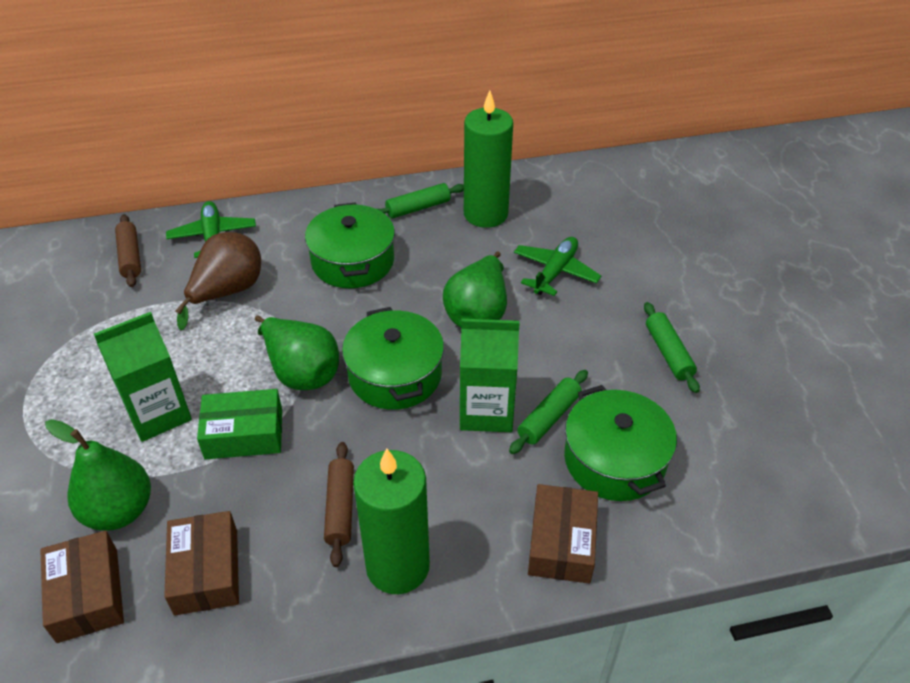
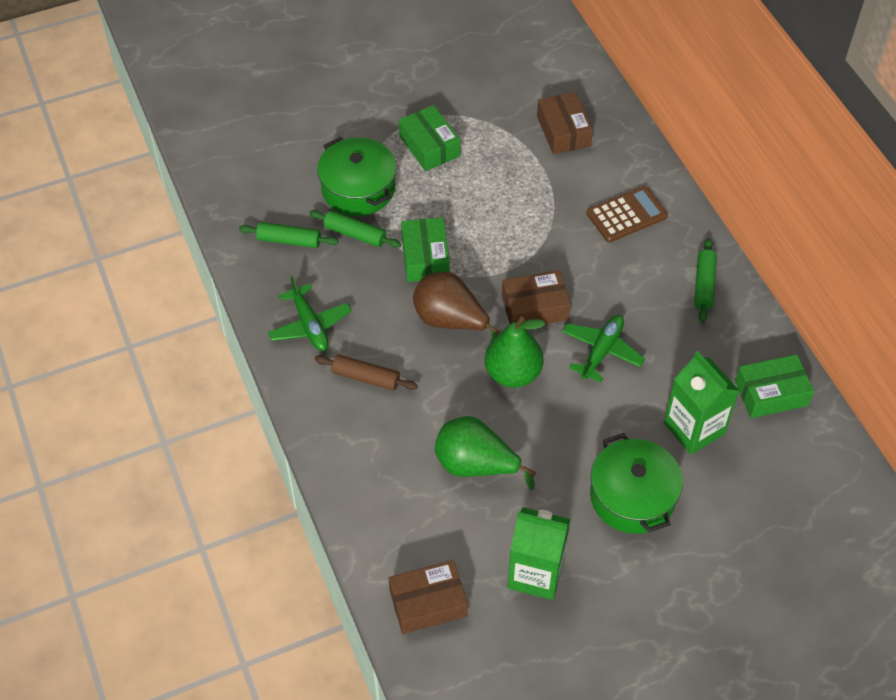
brown calculator: 0 -> 1
brown rolling pin: 2 -> 1
green box: 1 -> 3
green candle: 2 -> 0
green pear: 3 -> 2
green pot: 3 -> 2

